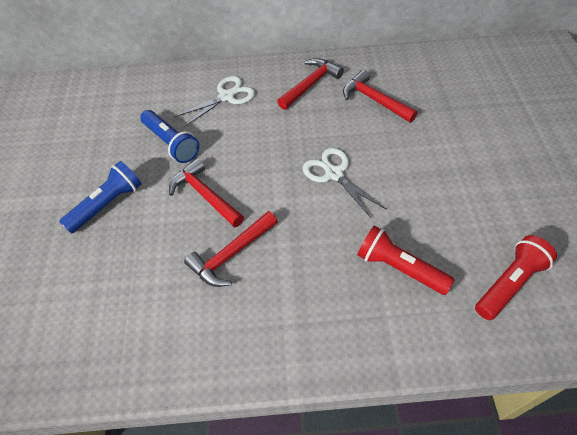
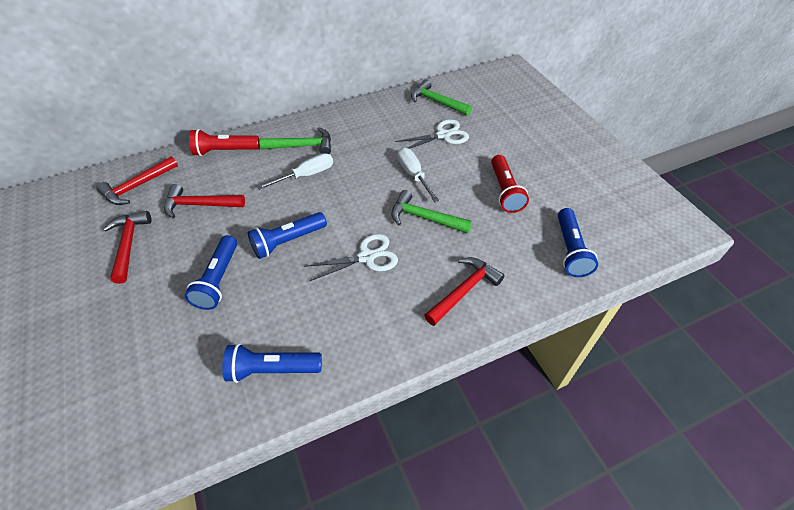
blue flashlight: 2 -> 4
green hammer: 0 -> 3
white screwdriver: 0 -> 2

